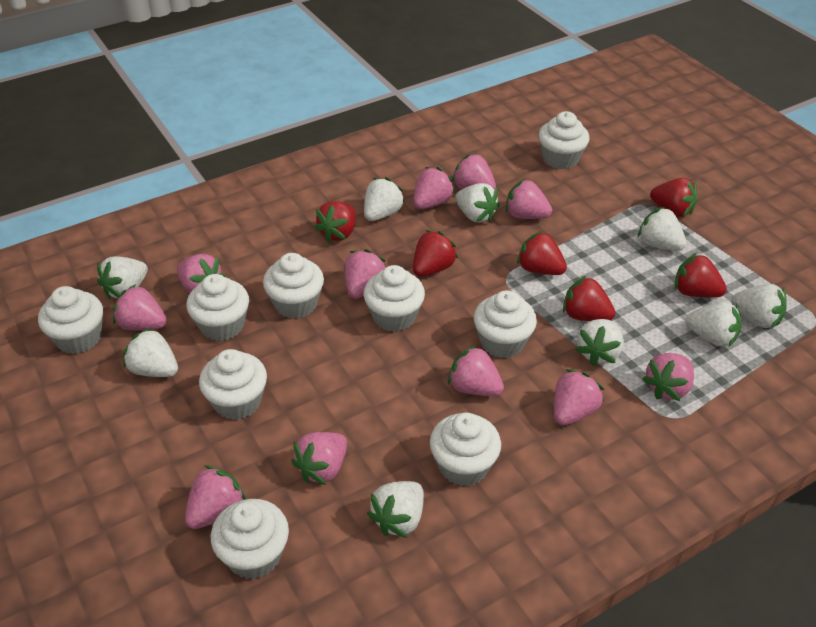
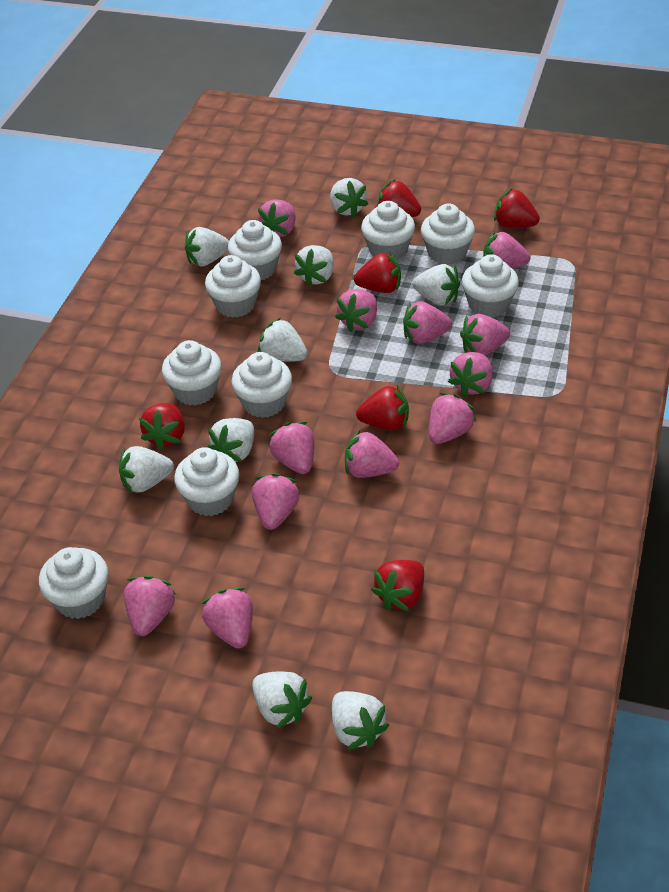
pink strawberry: 11 -> 12

